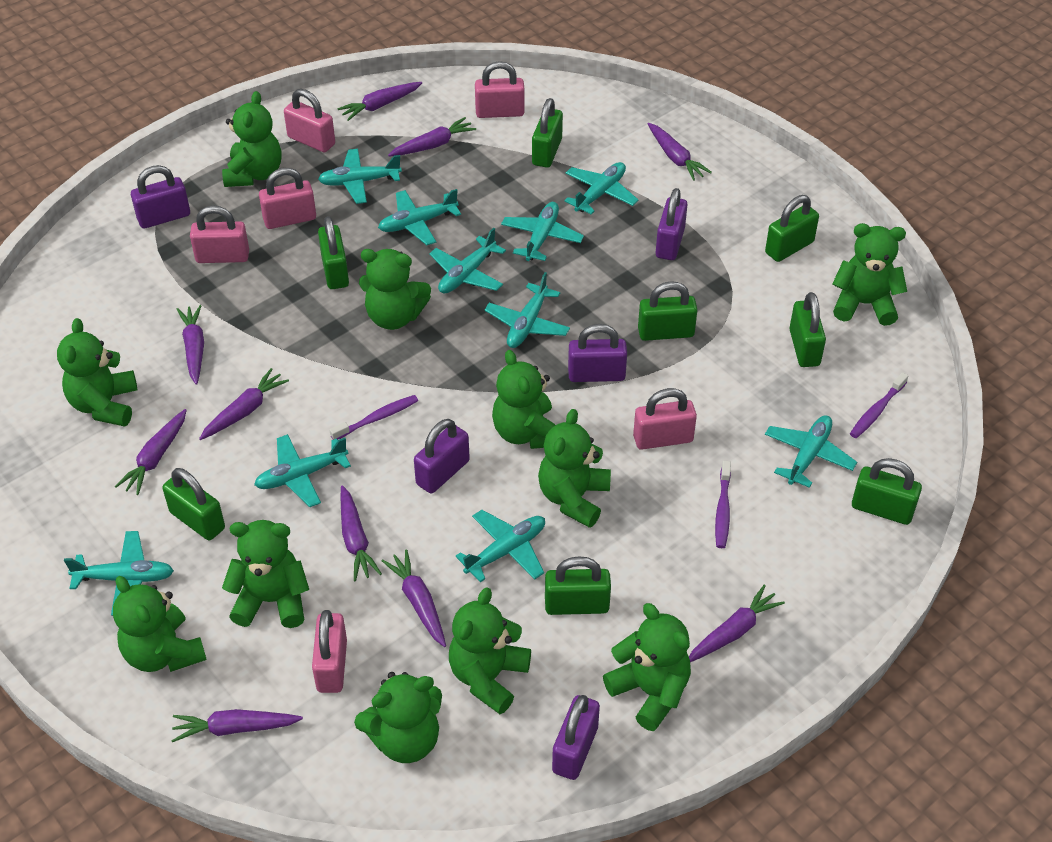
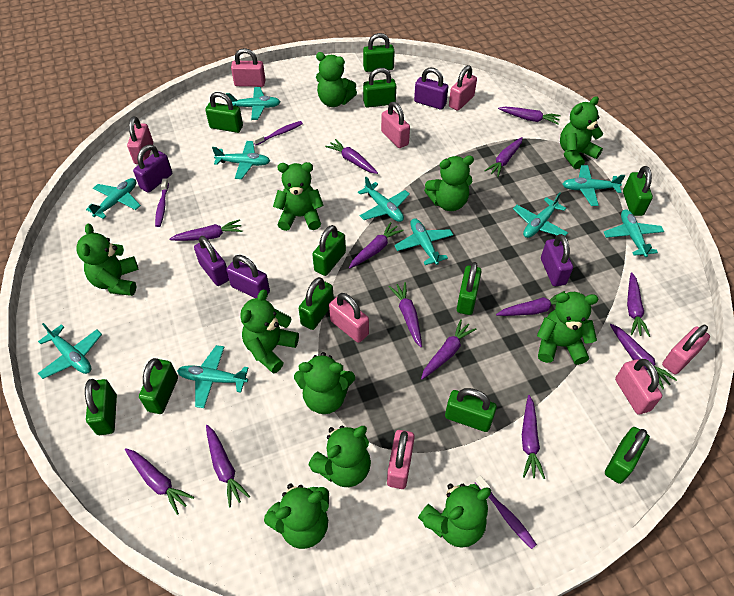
green padlock: 8 -> 11
pink padlock: 6 -> 8
purple carrot: 10 -> 13

